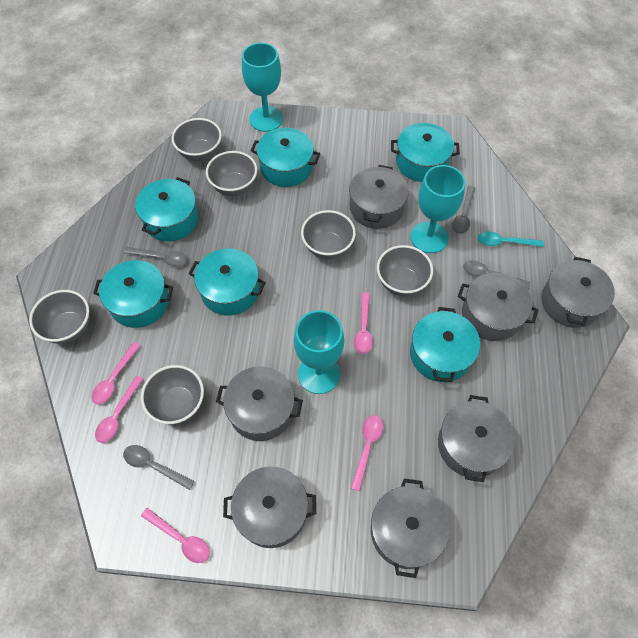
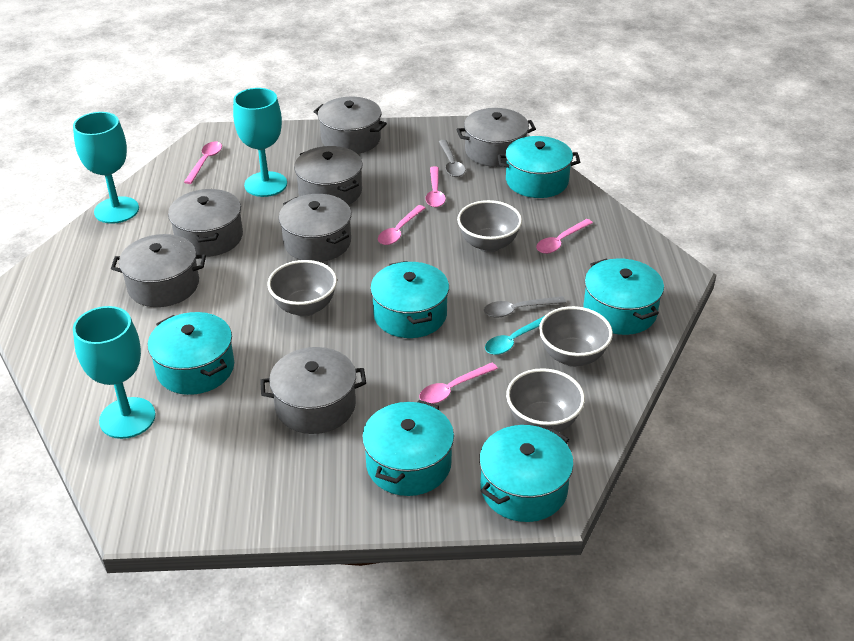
grey bowl: 6 -> 4
grey spoon: 4 -> 2

